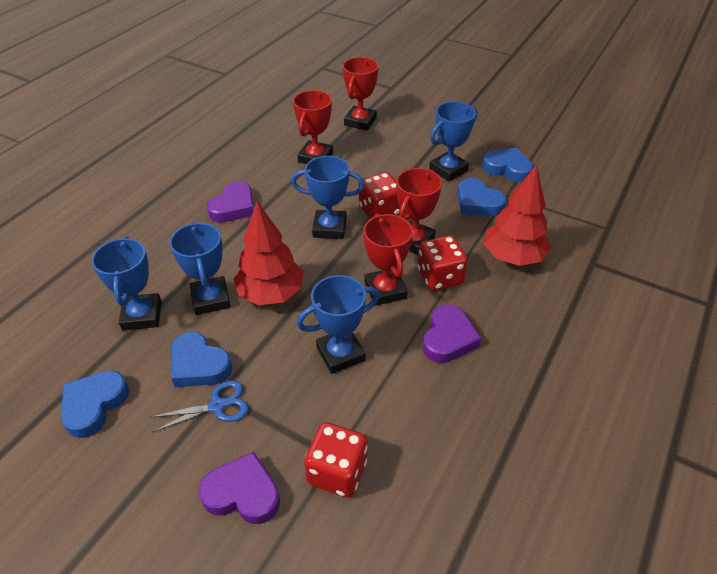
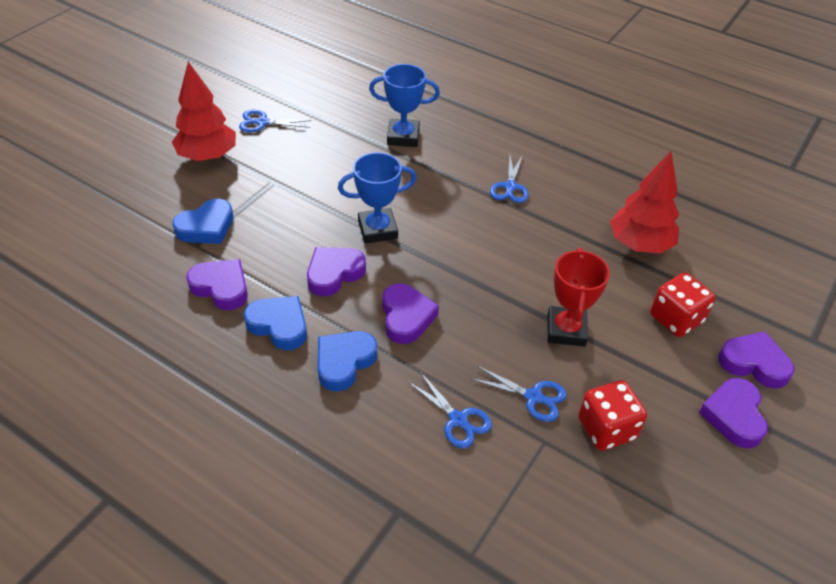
blue heart: 4 -> 3
blue scissors: 1 -> 4
blue trophy: 5 -> 2
purple heart: 3 -> 5
red dice: 3 -> 2
red trophy: 4 -> 1

